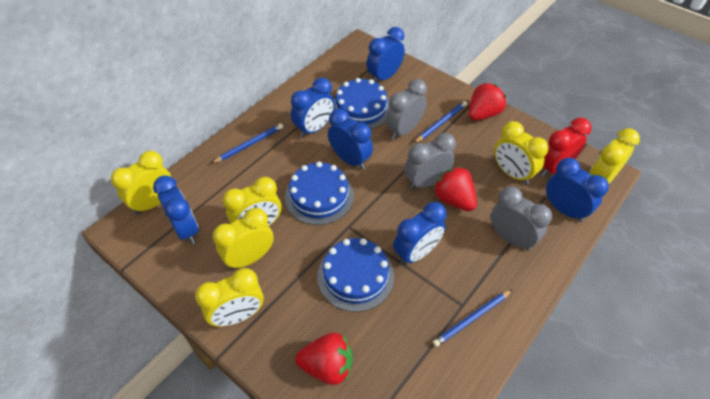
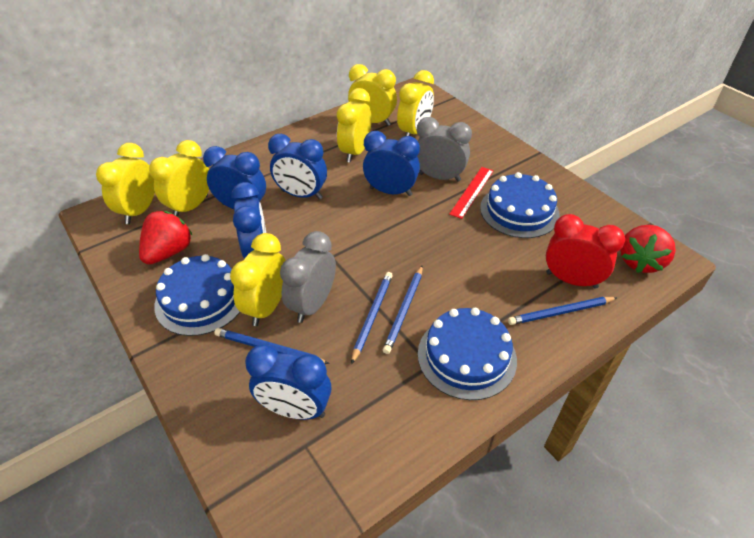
blue clock: 6 -> 5
blue pencil: 3 -> 4
grey clock: 3 -> 2
red ruler: 0 -> 1
red strawberry: 3 -> 2

